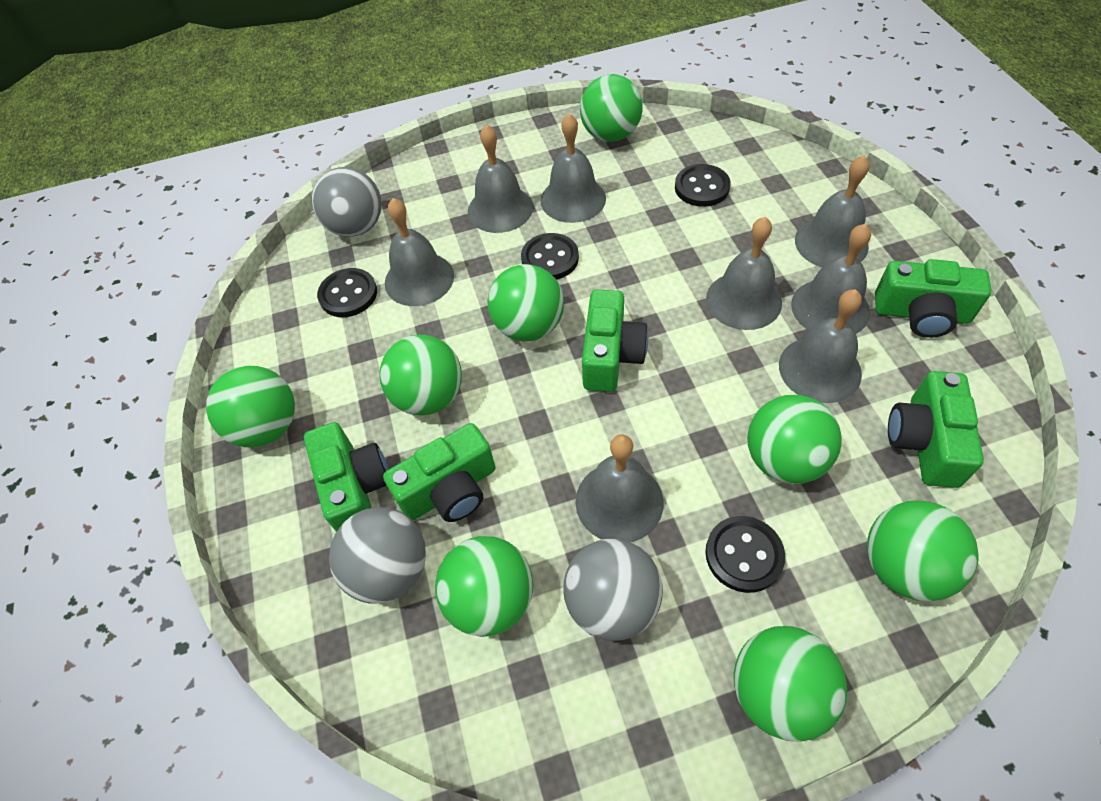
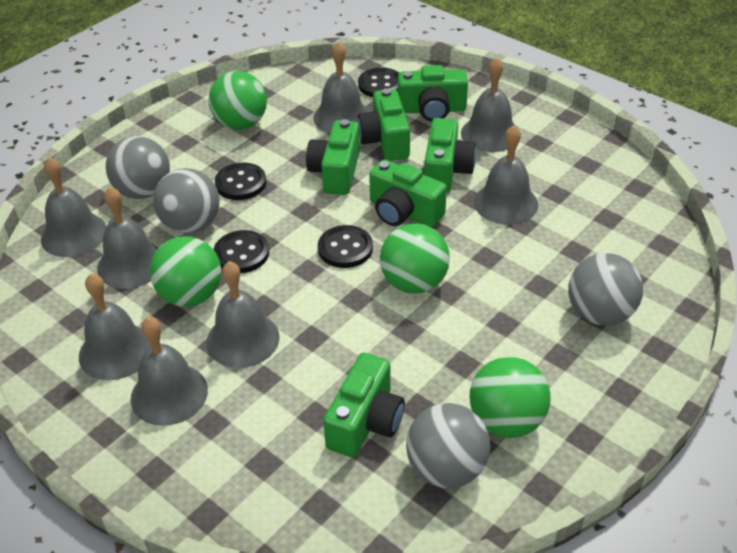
green ball: 8 -> 4
green camera: 5 -> 6
grey ball: 3 -> 4

